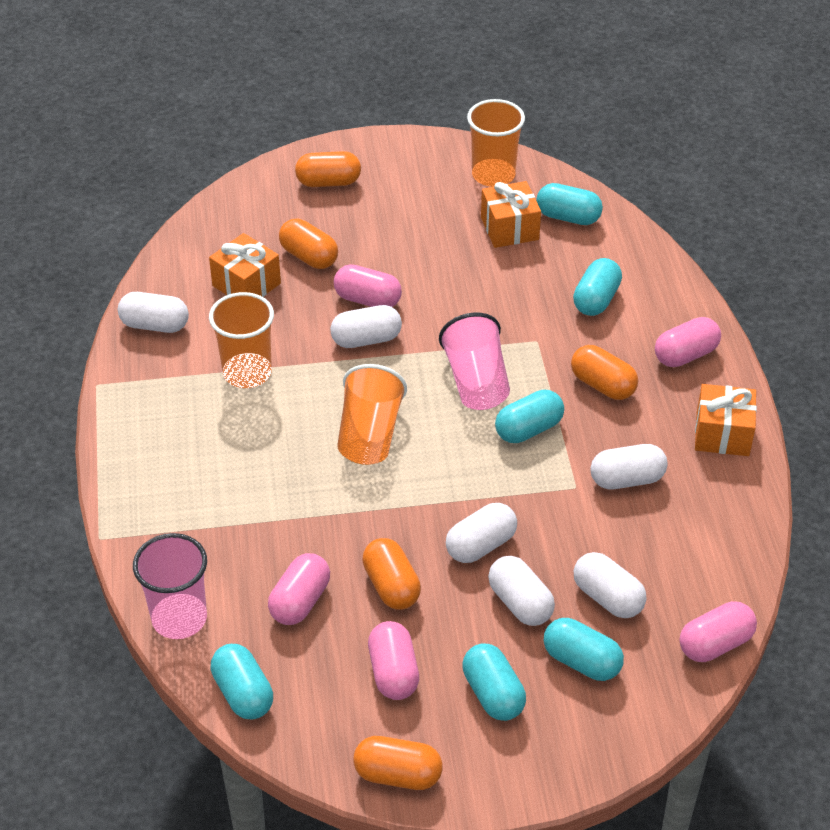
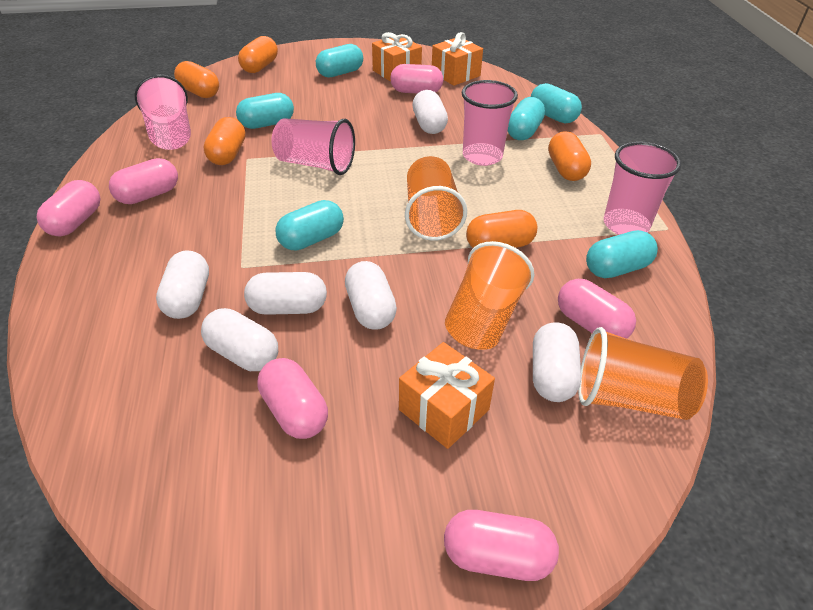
pink capsule: 5 -> 6
pink cup: 2 -> 4

